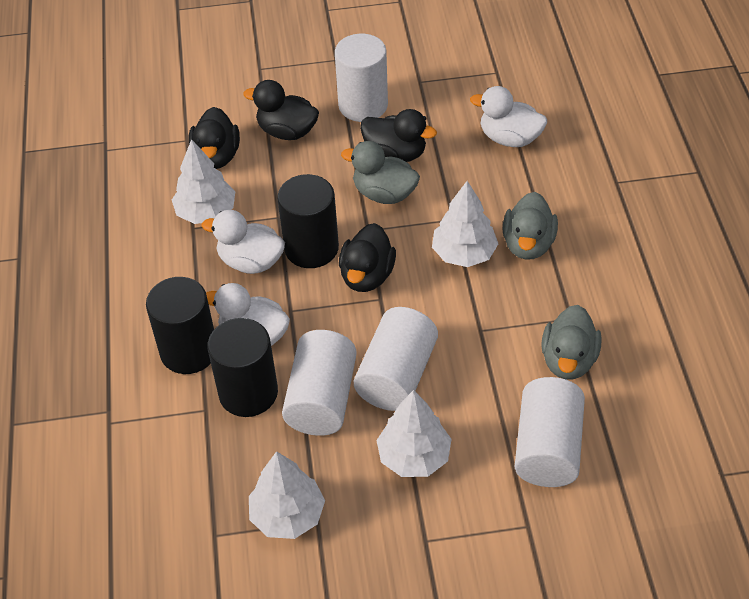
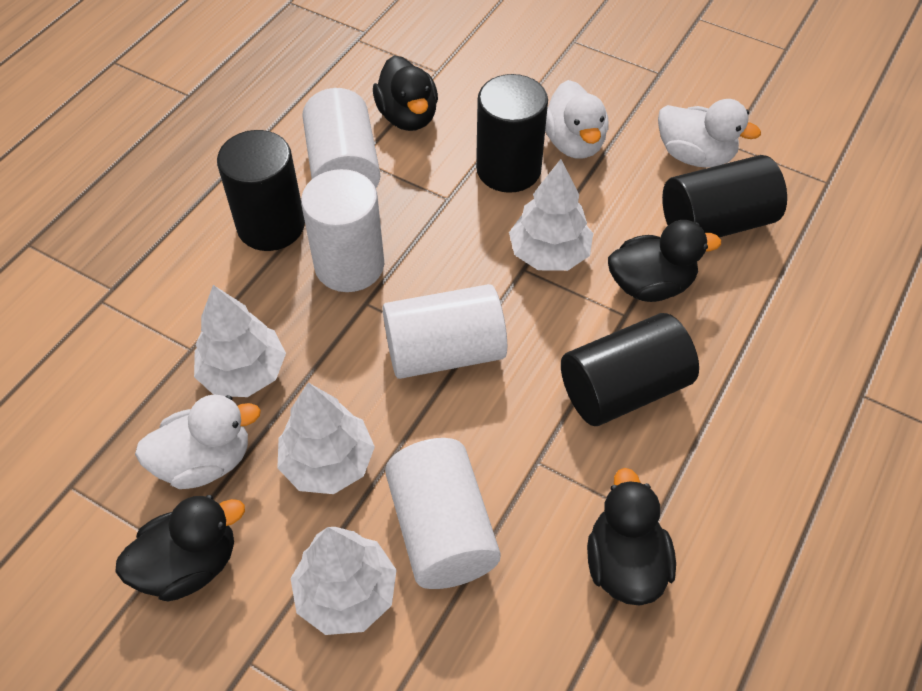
black cylinder: 3 -> 4
grey duck: 3 -> 0

